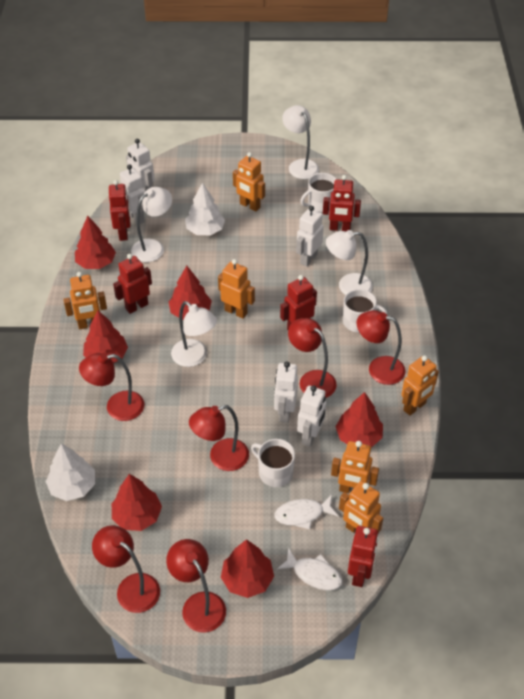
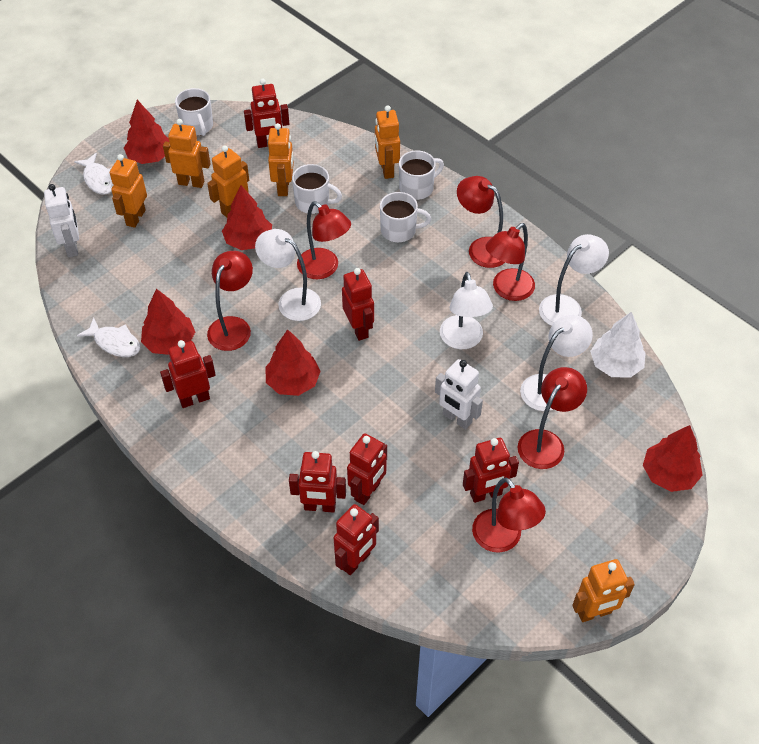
red robot: 5 -> 7
red tree: 6 -> 5
white mug: 3 -> 4
white robot: 5 -> 2
white tree: 2 -> 1

